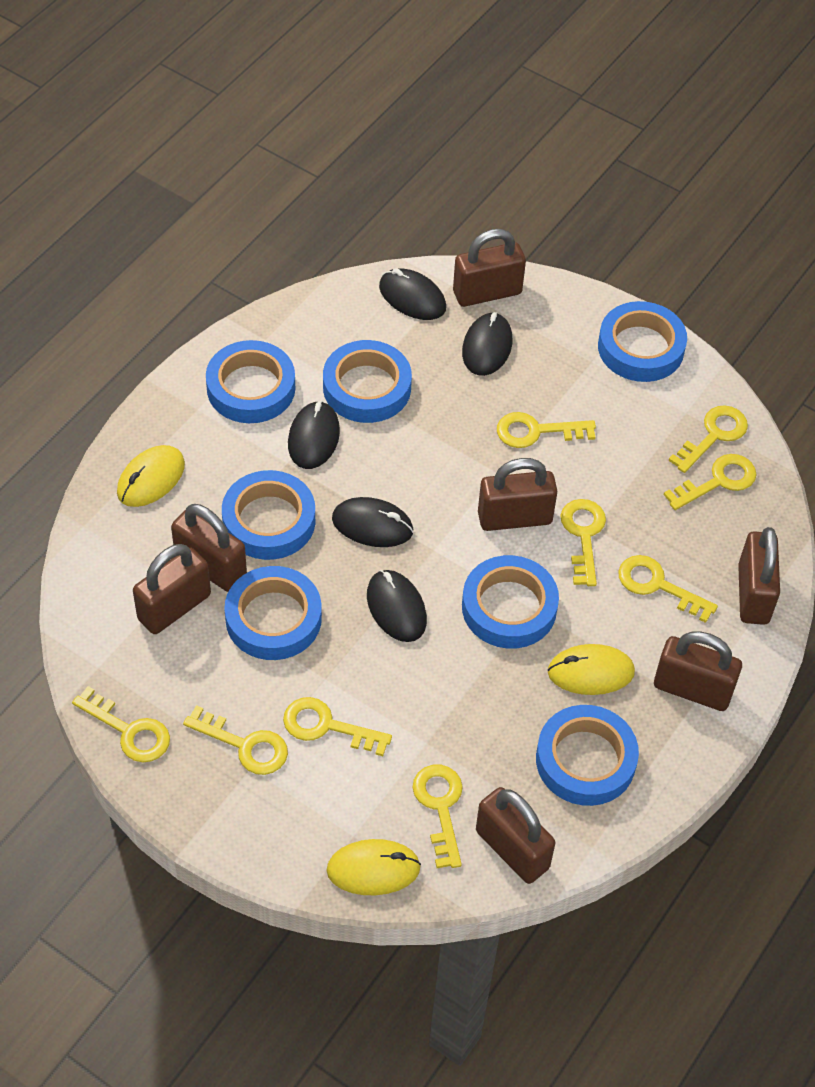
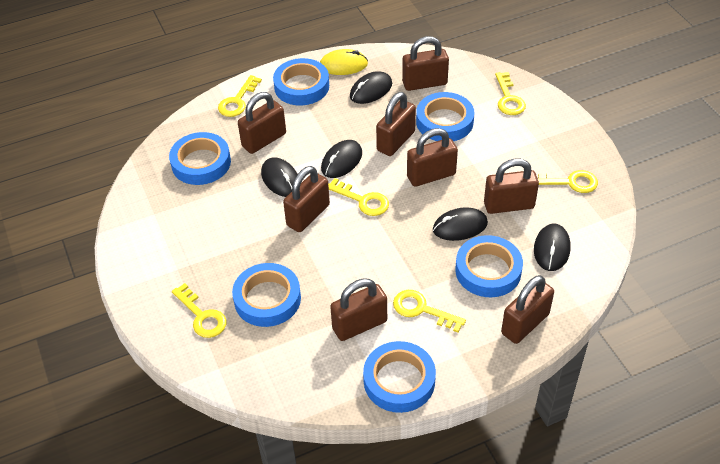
blue tape: 7 -> 6
brown padlock: 7 -> 8
yellow key: 9 -> 6
yellow mouse: 3 -> 1

